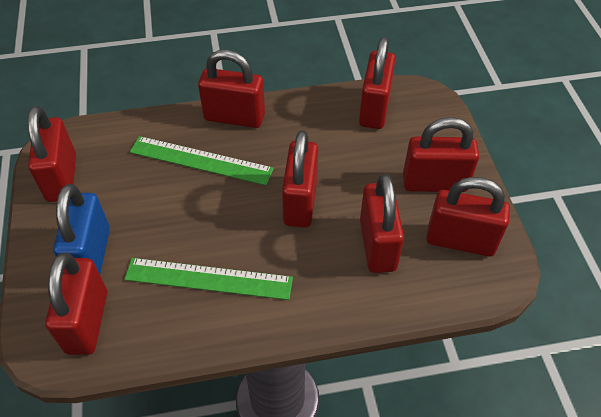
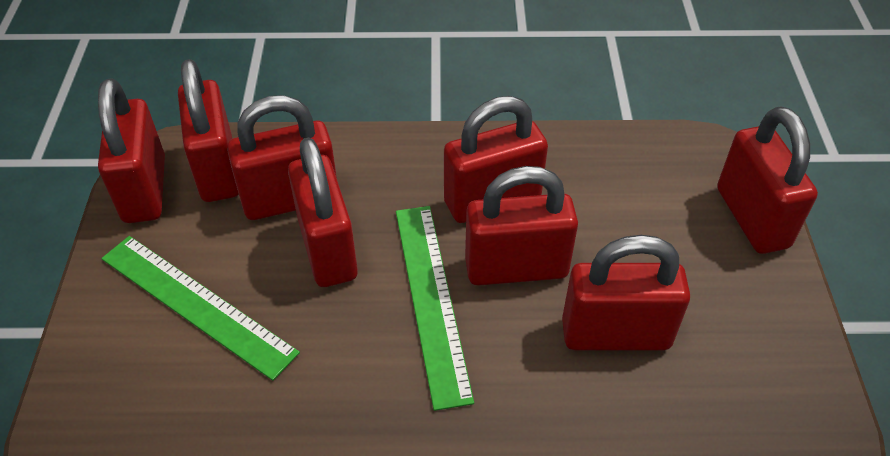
blue padlock: 1 -> 0

